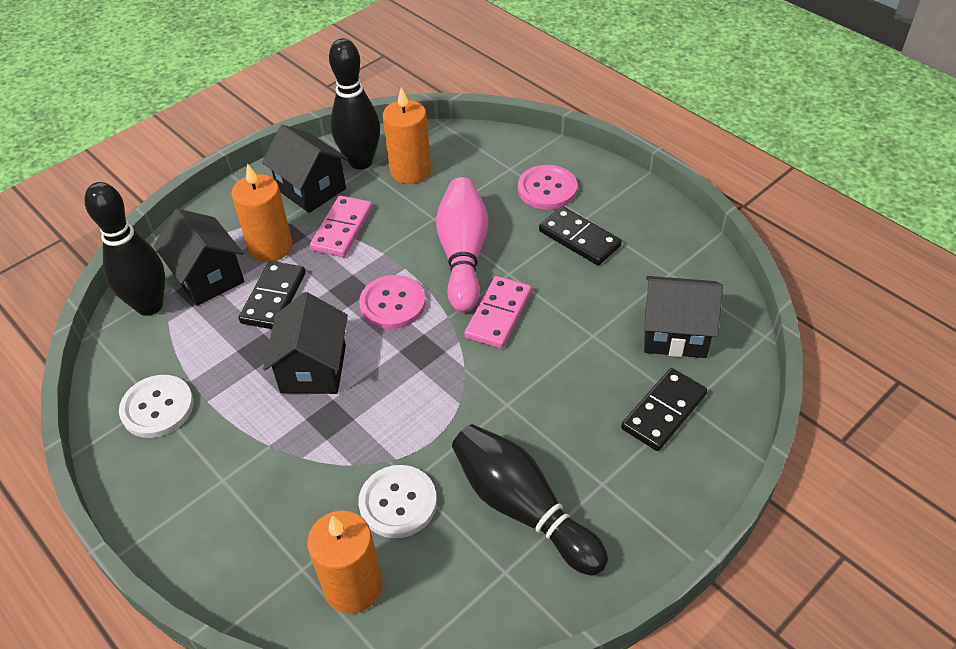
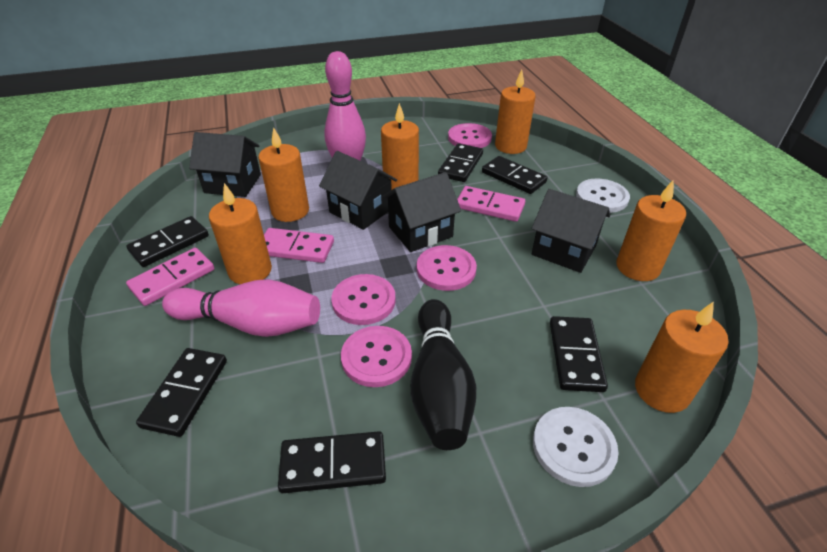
black bowling pin: 3 -> 1
black domino: 3 -> 6
orange candle: 3 -> 6
pink bowling pin: 1 -> 2
pink button: 2 -> 4
pink domino: 2 -> 3

